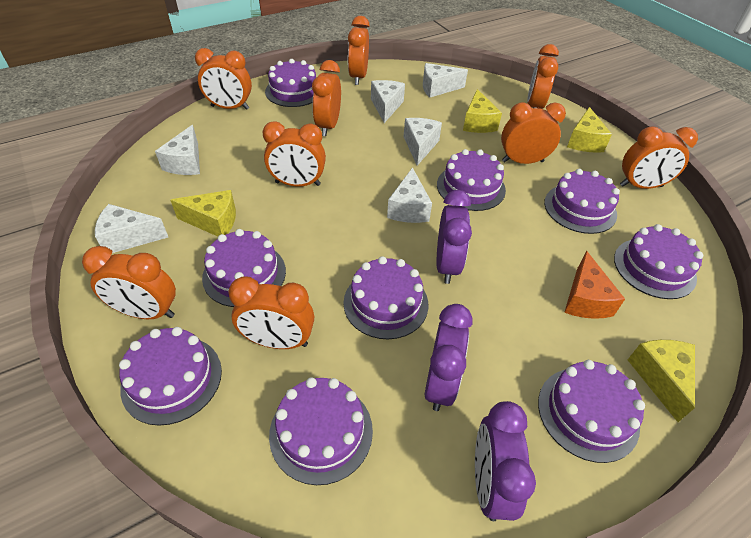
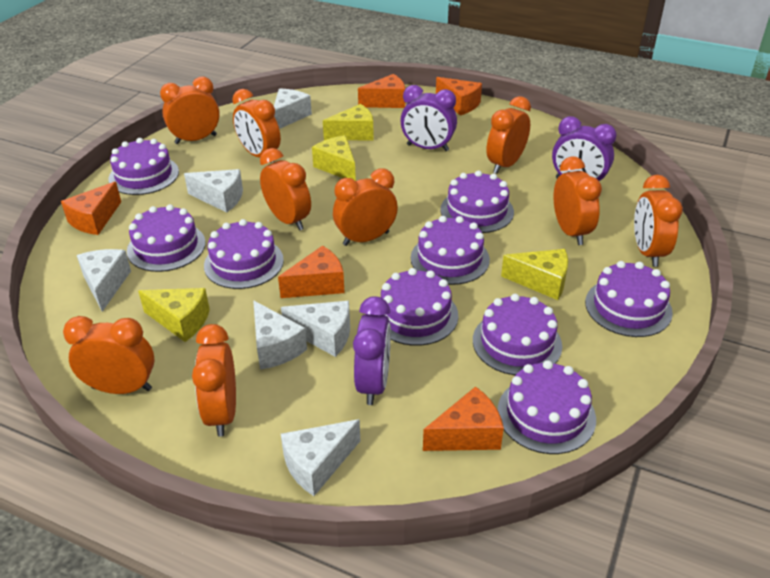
orange cheese: 1 -> 5

